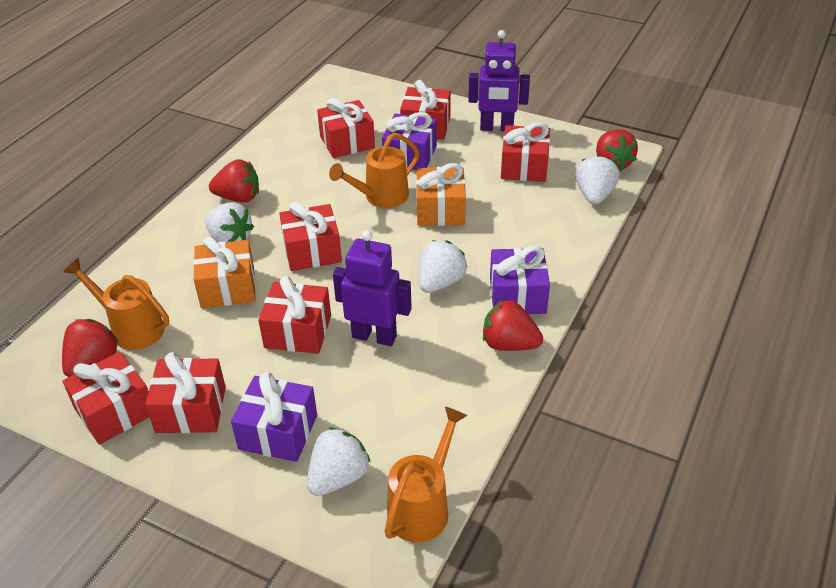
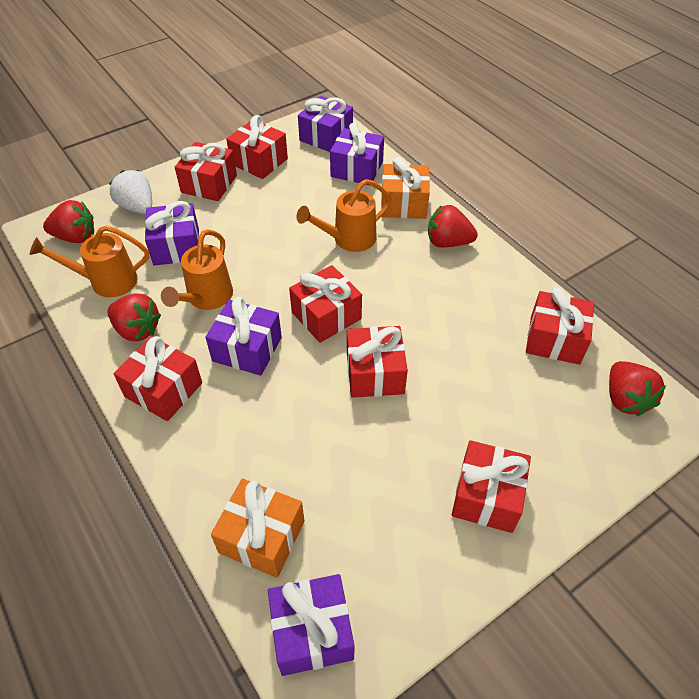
purple gift: 3 -> 5
purple robot: 2 -> 0
white strawberry: 4 -> 1

